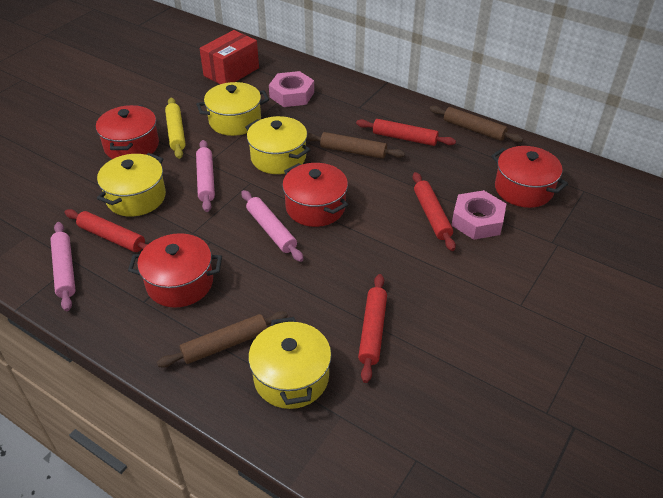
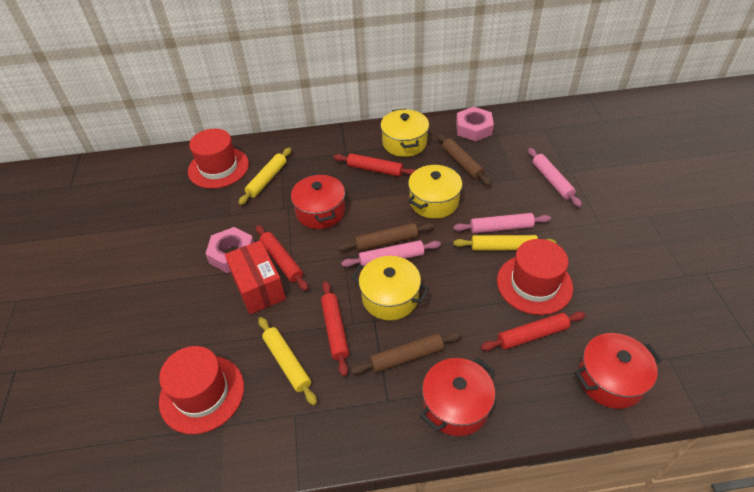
red hat: 0 -> 3
red pot: 4 -> 3
yellow pot: 4 -> 3
yellow rolling pin: 1 -> 3

